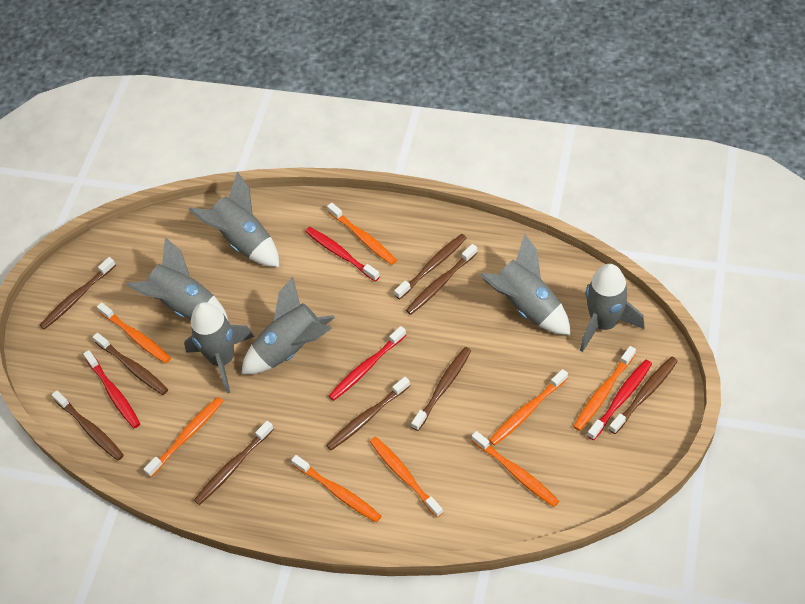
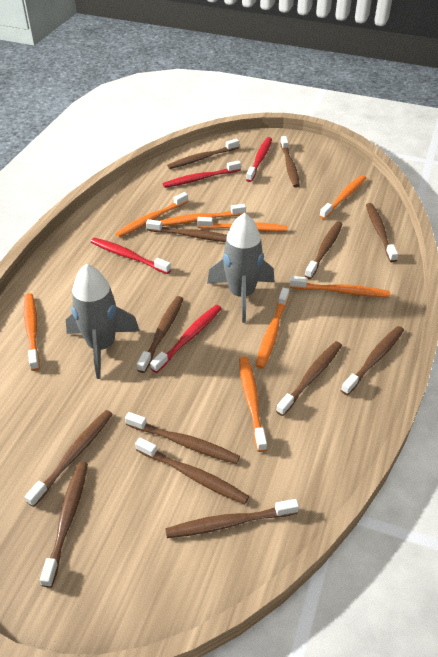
brown toothbrush: 9 -> 13
grey rocket: 6 -> 2

